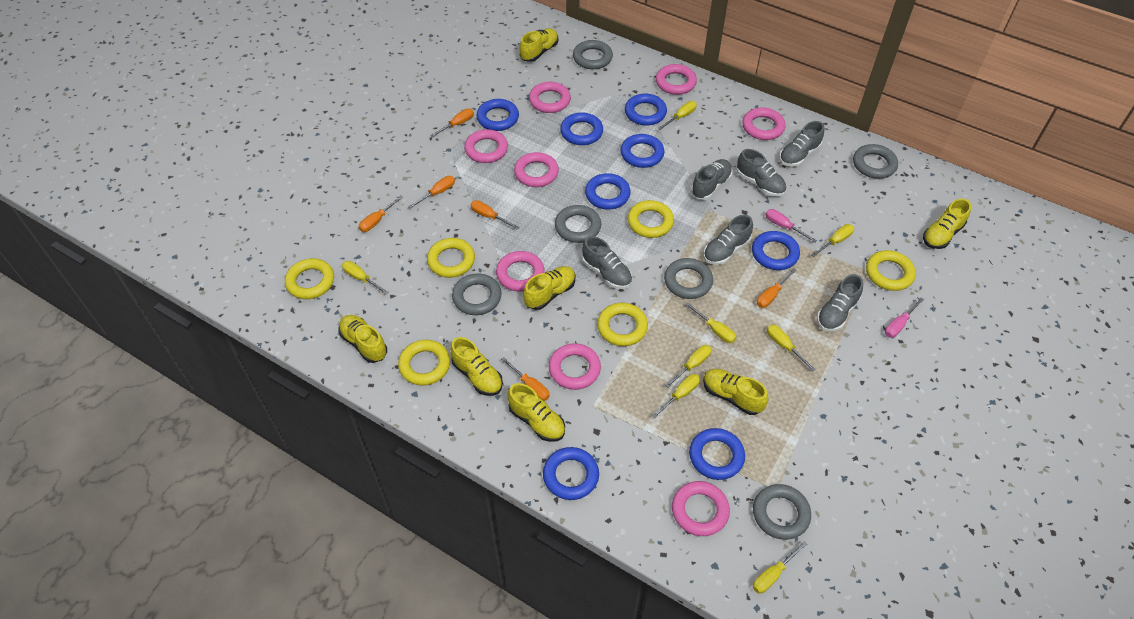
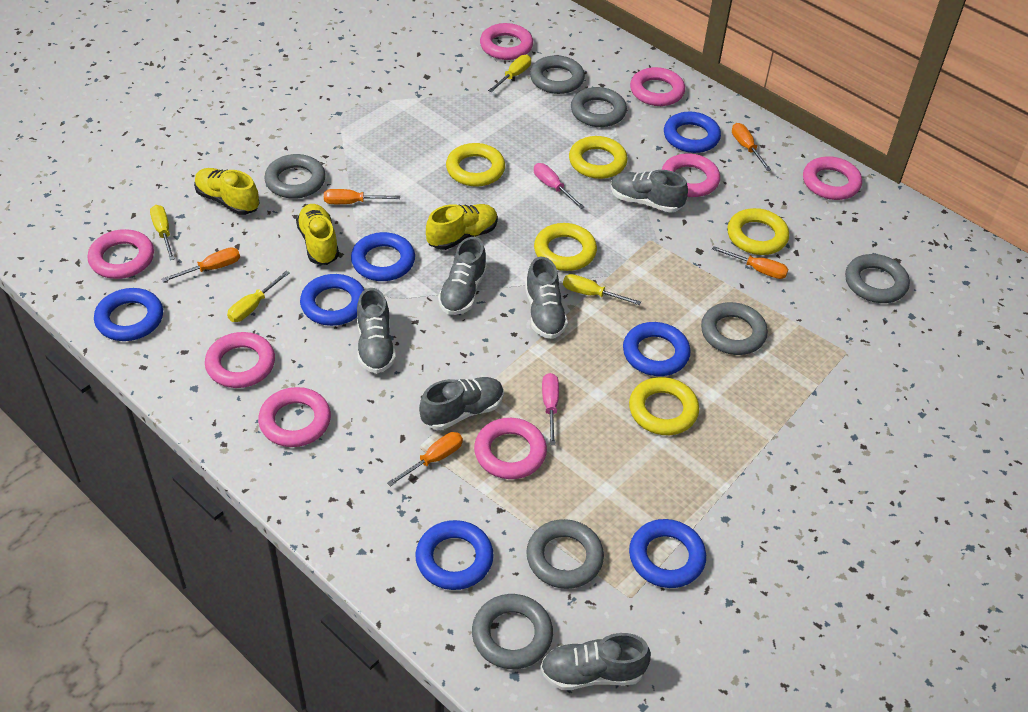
blue ring: 8 -> 7
grey ring: 6 -> 7
orange screwdriver: 6 -> 5
yellow ring: 6 -> 5
yellow screwdriver: 8 -> 4
yellow shoe: 7 -> 3

